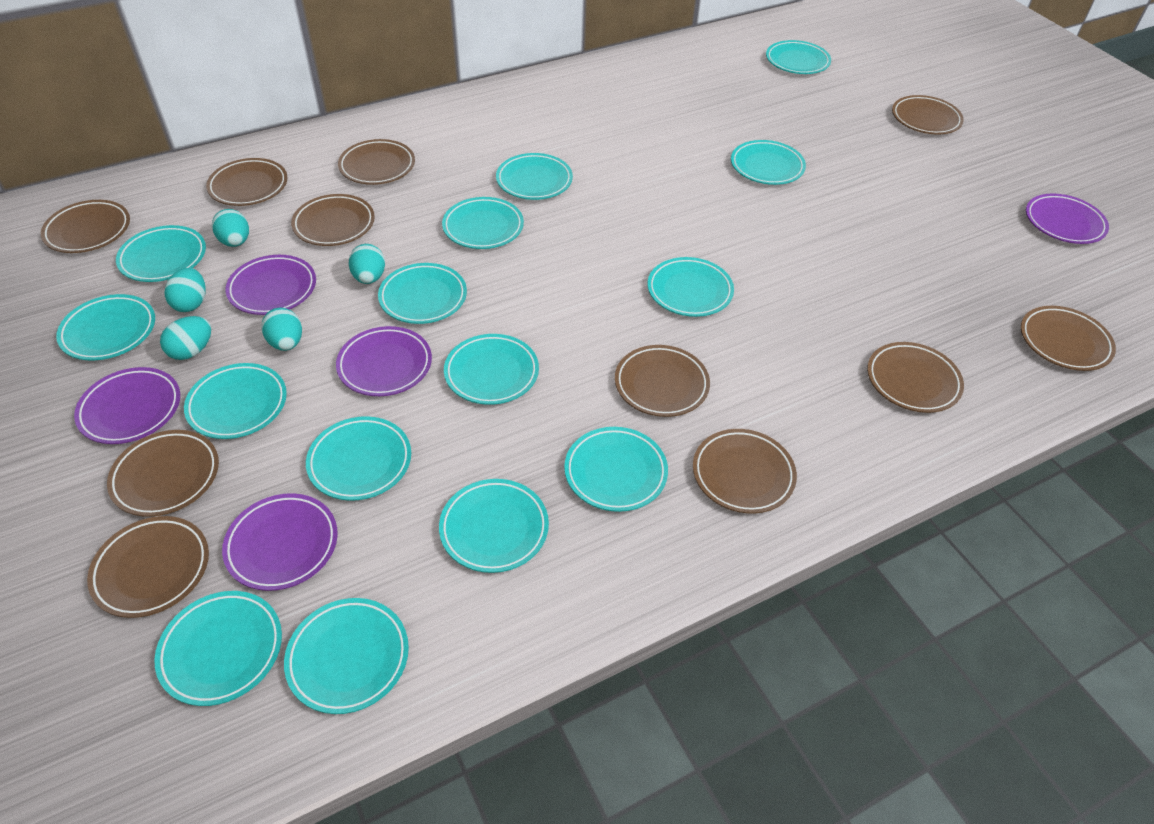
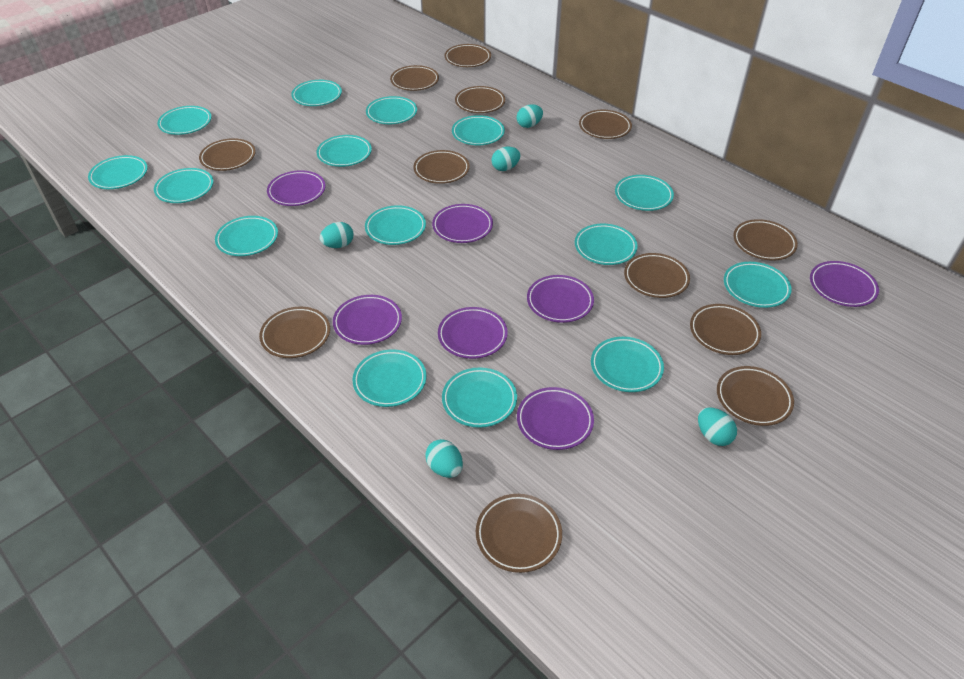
brown plate: 11 -> 12
purple plate: 5 -> 7

